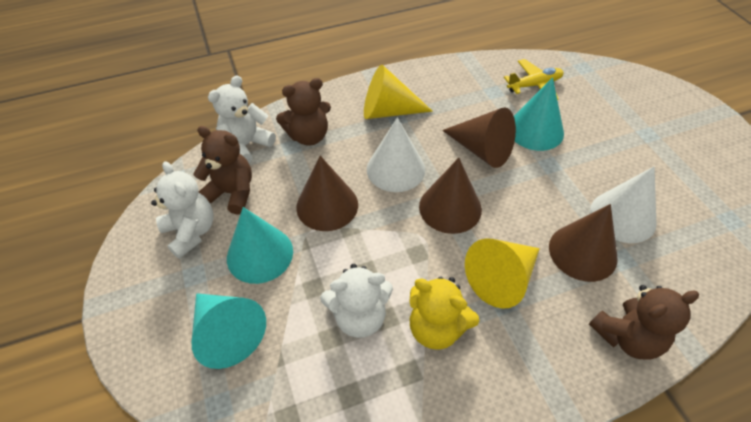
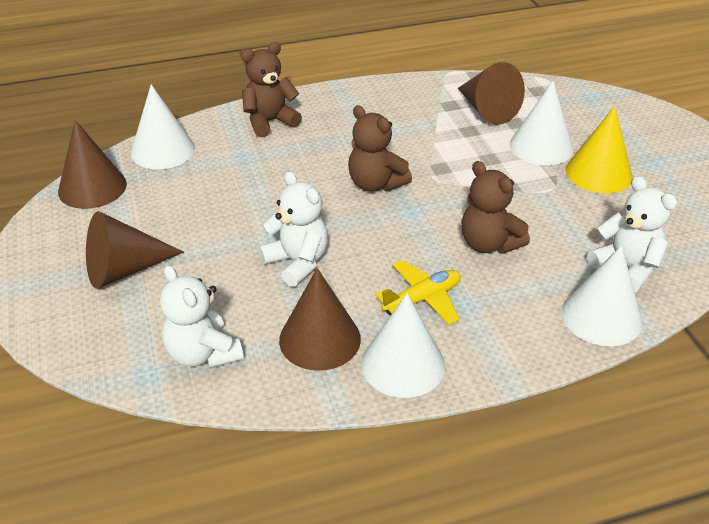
turquoise cone: 3 -> 0
white cone: 2 -> 4
yellow cone: 2 -> 1
yellow teddy bear: 1 -> 0

